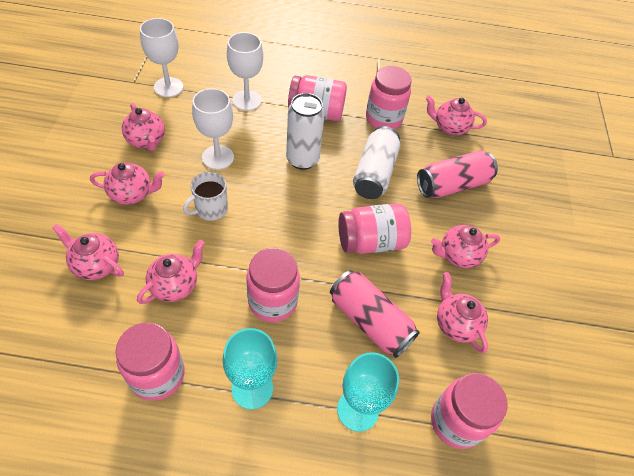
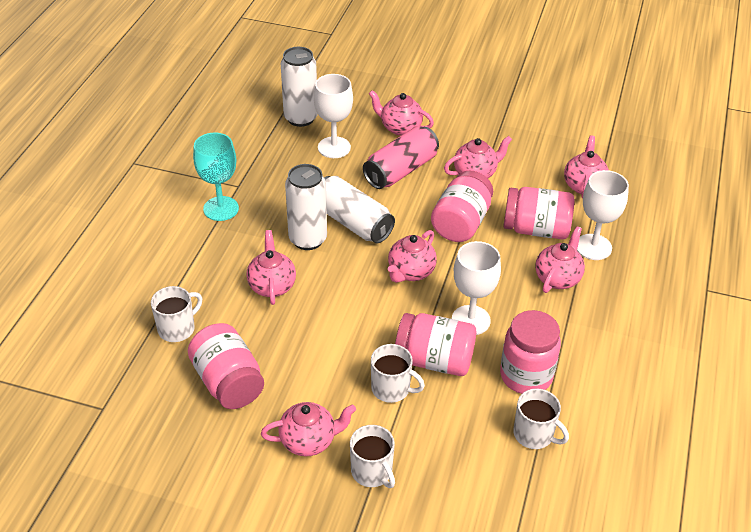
pink can: 2 -> 1
pink jar: 6 -> 5
turquoise goblet: 2 -> 1
white can: 2 -> 3
white mug: 1 -> 4

